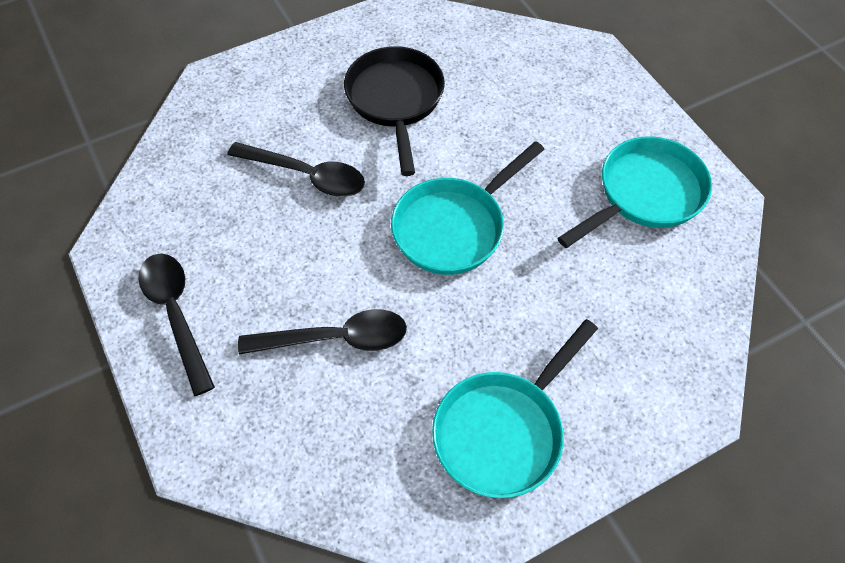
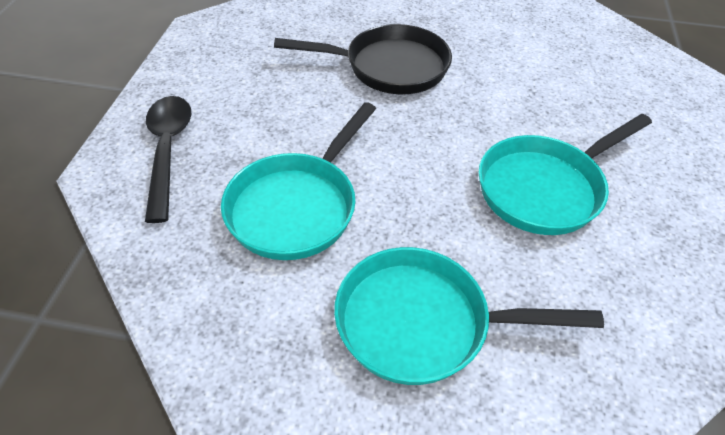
black spoon: 3 -> 1

